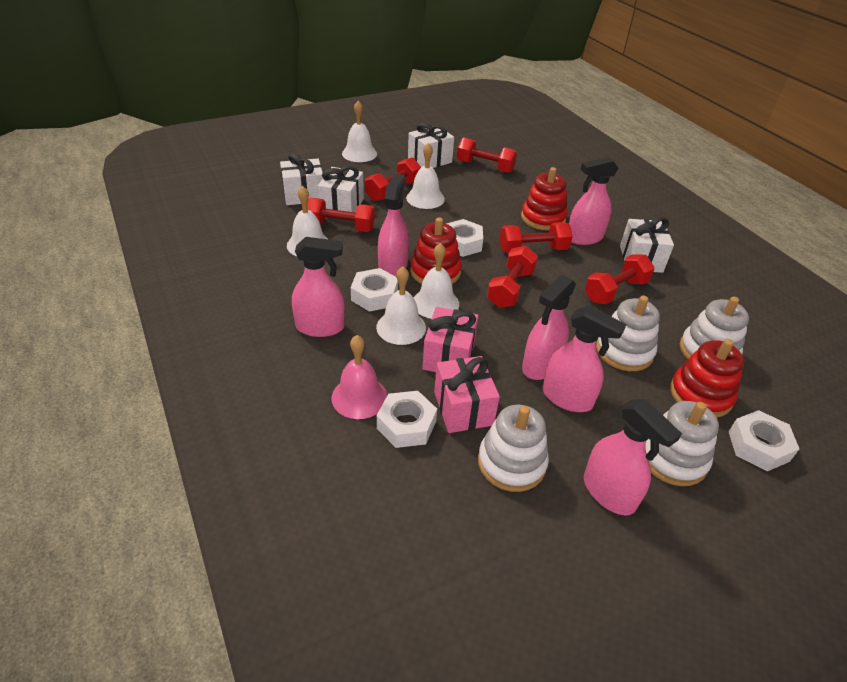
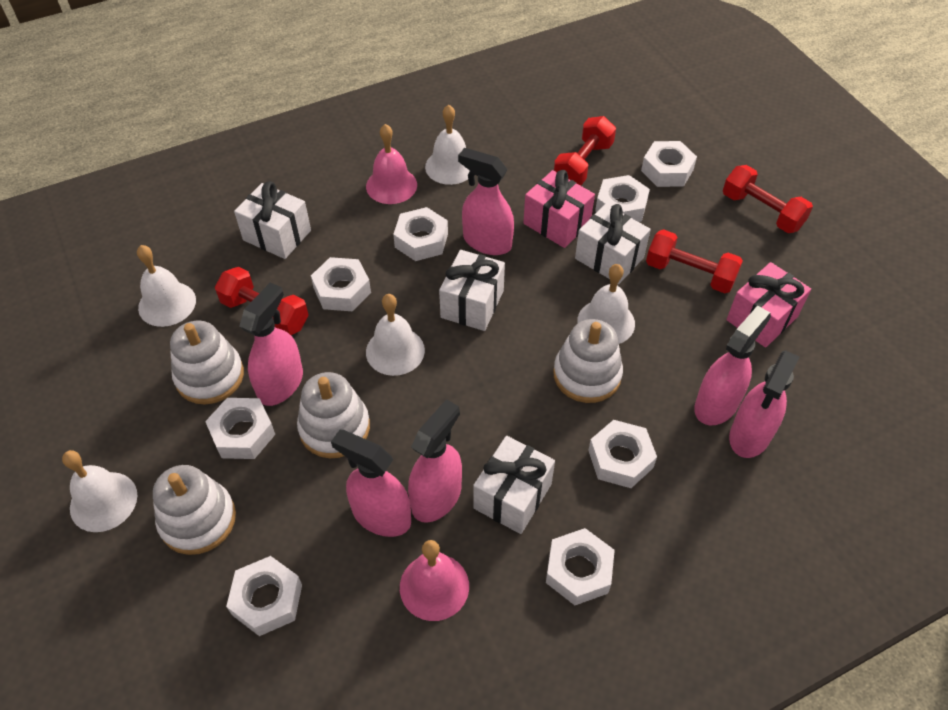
pink bell: 1 -> 2
red dumbbell: 6 -> 4
red stacking toy: 3 -> 0
white nut: 4 -> 8

